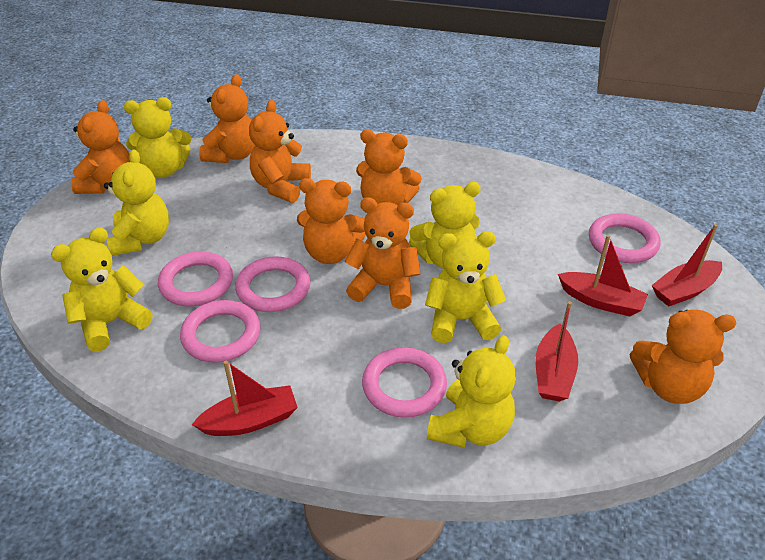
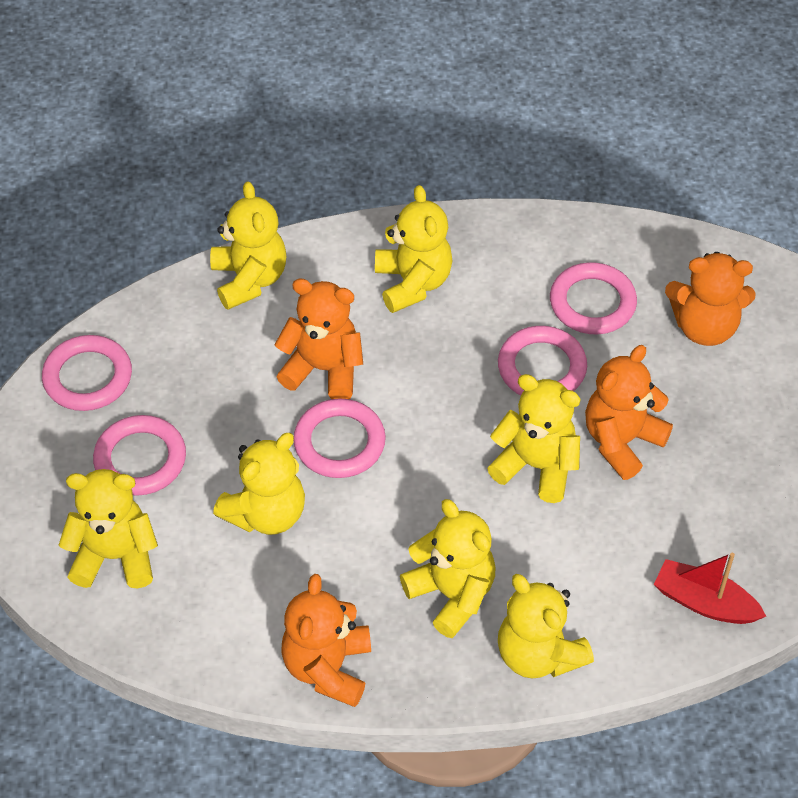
orange teddy bear: 7 -> 4
red boat: 4 -> 1
yellow teddy bear: 6 -> 7

